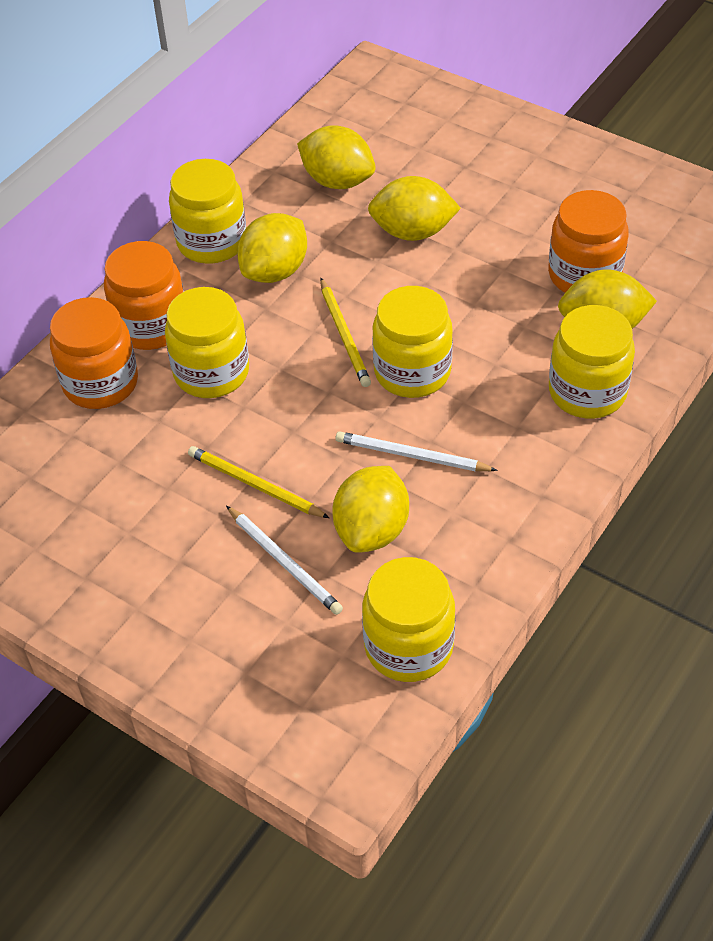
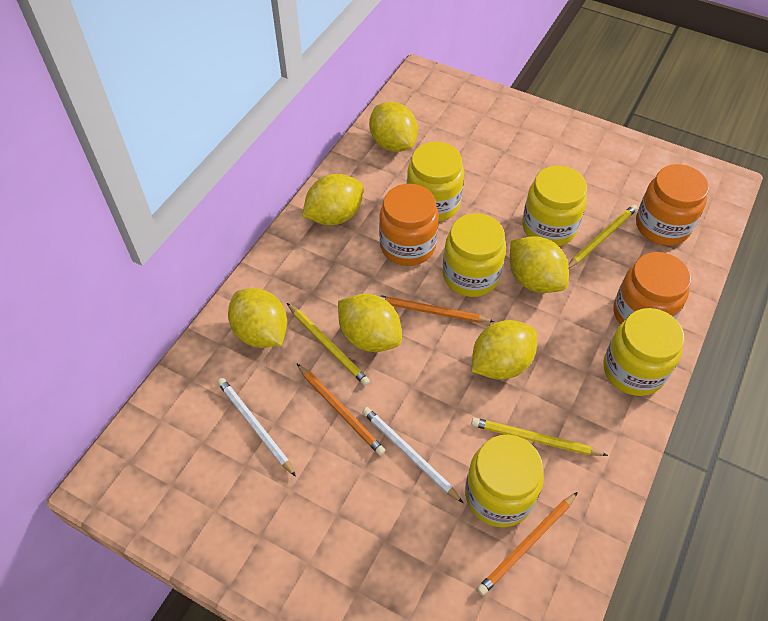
orange pencil: 0 -> 3
yellow lemon: 5 -> 6
yellow pencil: 2 -> 3

